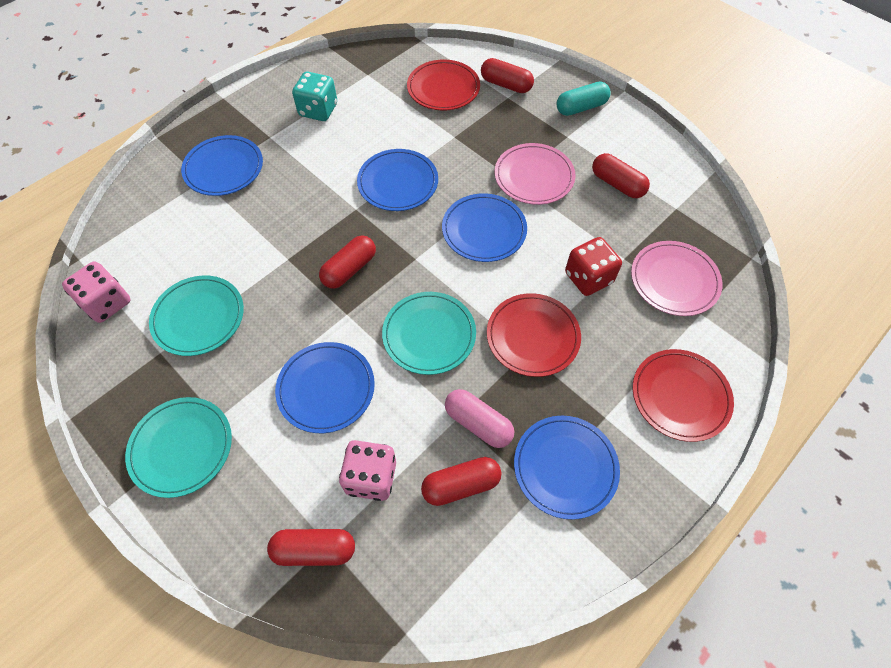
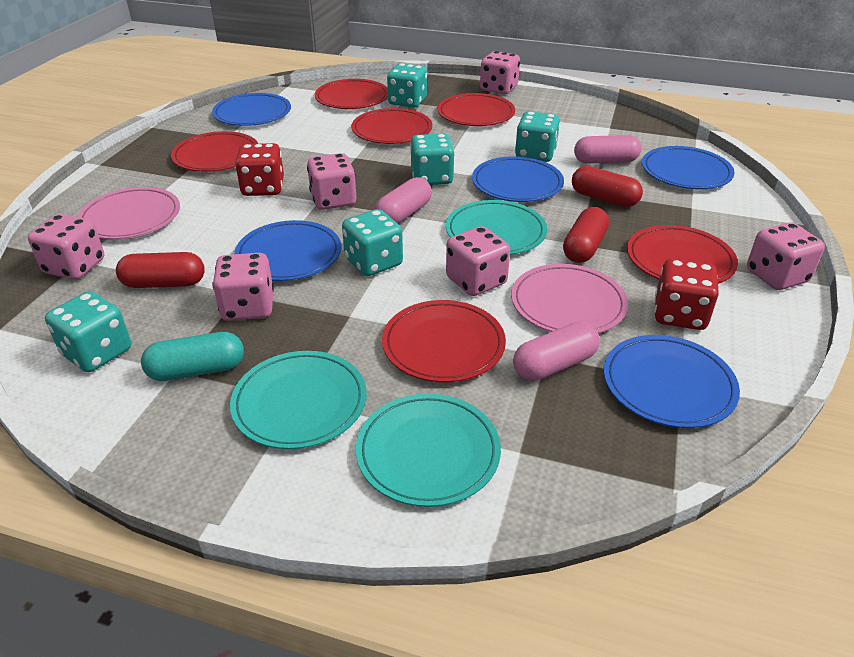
pink capsule: 1 -> 3
pink dice: 2 -> 6
red capsule: 5 -> 3
red dice: 1 -> 2
red plate: 3 -> 6
turquoise dice: 1 -> 5

